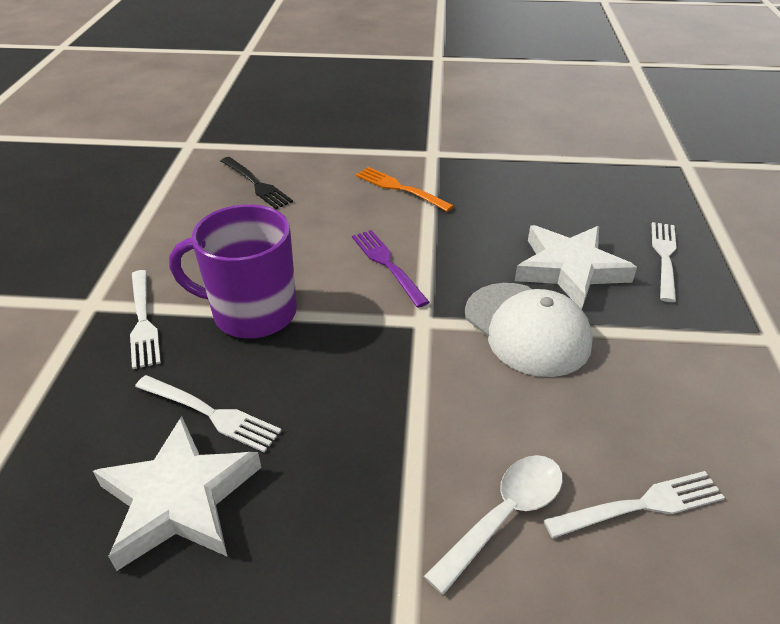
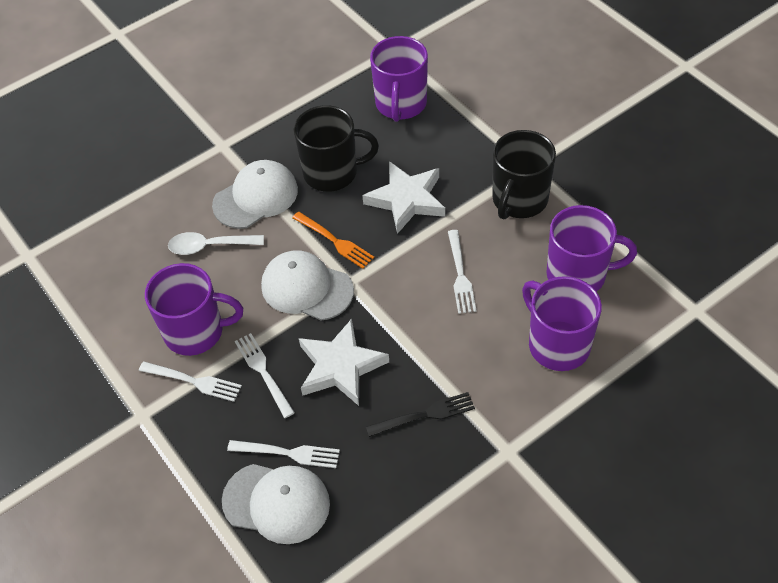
black mug: 0 -> 2
purple fork: 1 -> 0
purple mug: 1 -> 4
white cap: 1 -> 3

